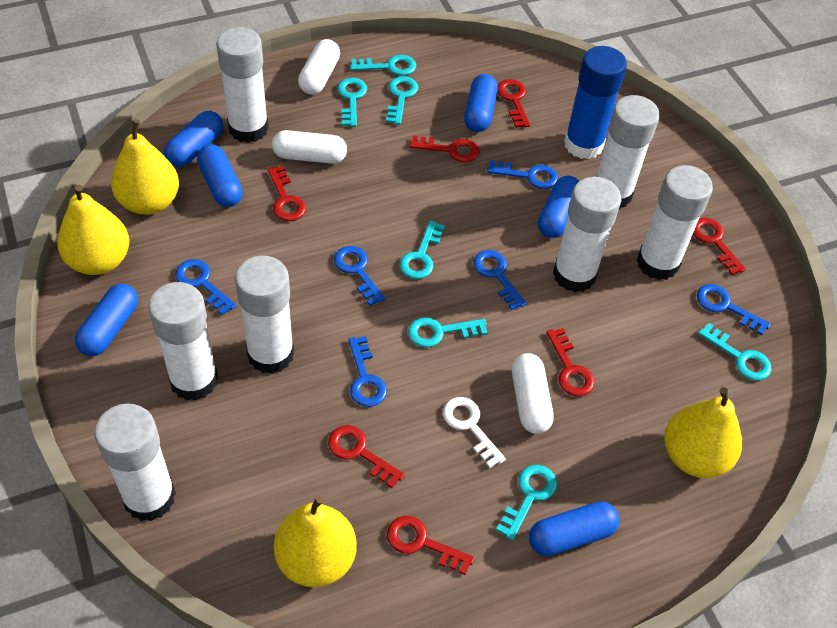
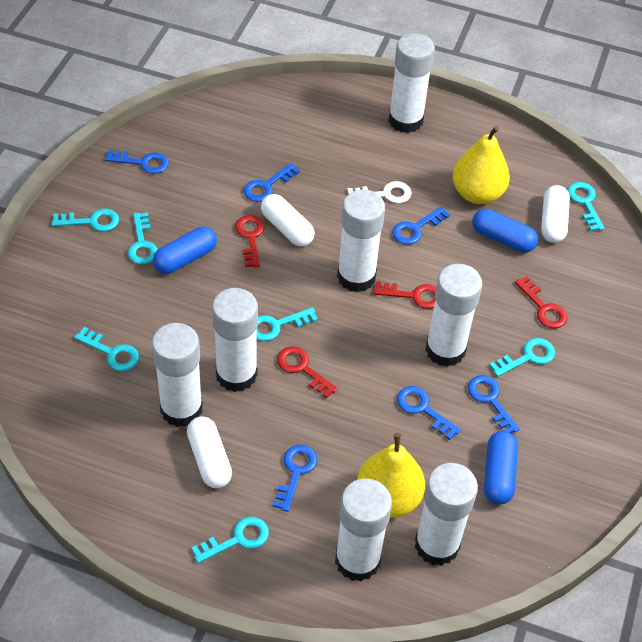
blue capsule: 6 -> 3
blue glue stick: 1 -> 0
red key: 7 -> 4
yellow pear: 4 -> 2

